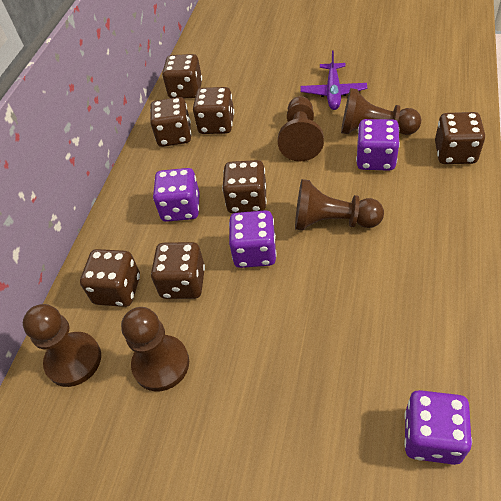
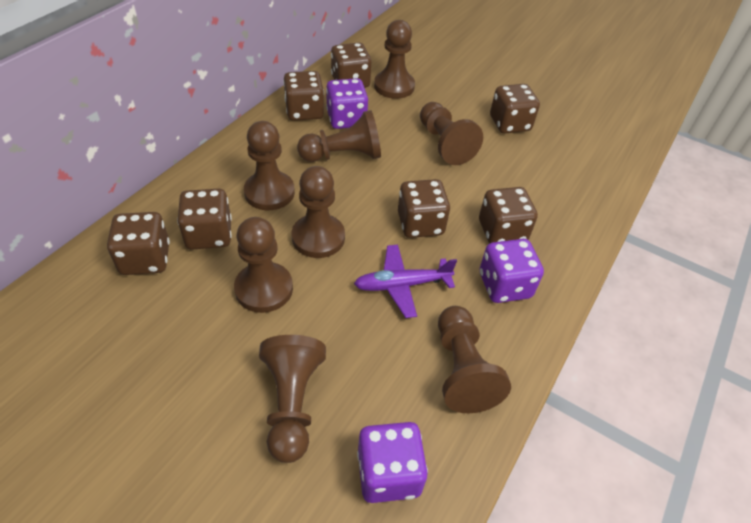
brown pawn: 5 -> 8
purple dice: 4 -> 3

